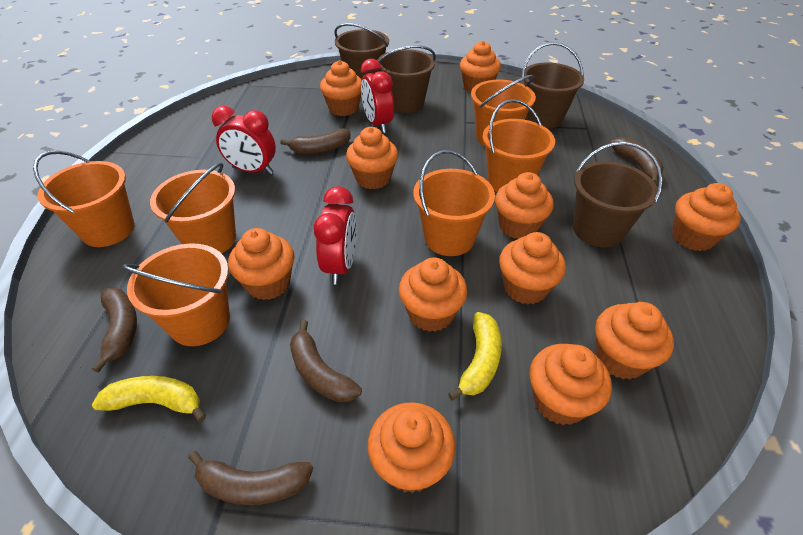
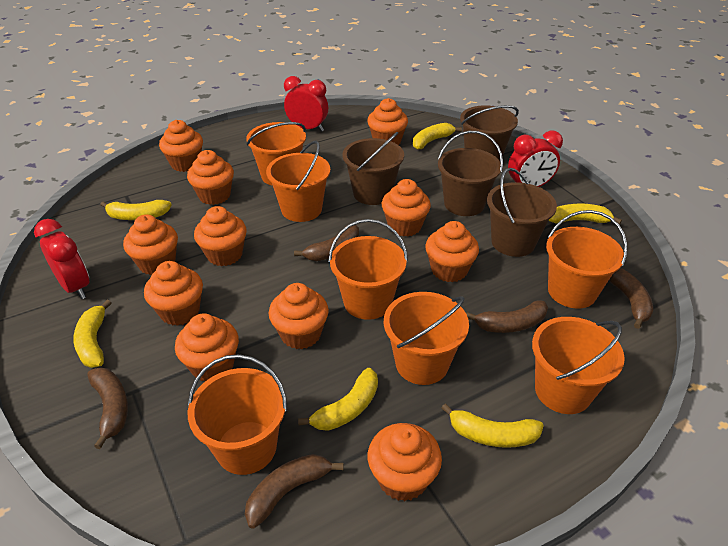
orange bucket: 6 -> 7
yellow banana: 2 -> 6

